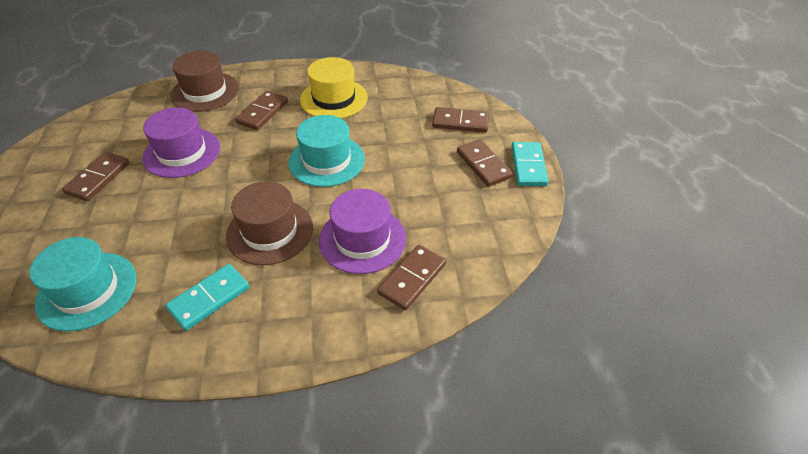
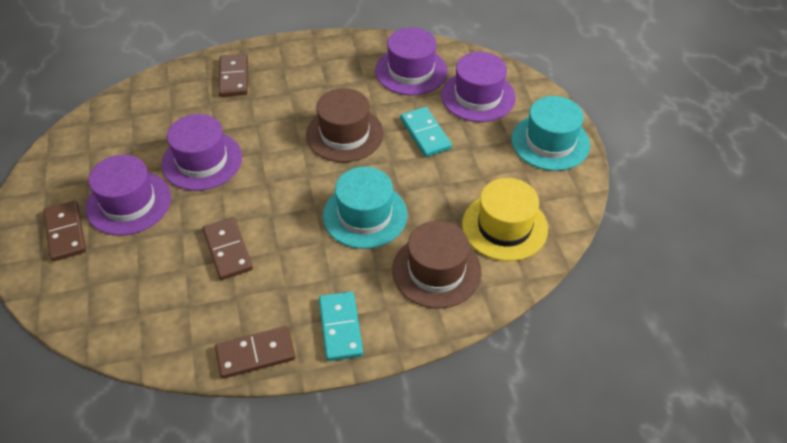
brown domino: 5 -> 4
purple hat: 2 -> 4

